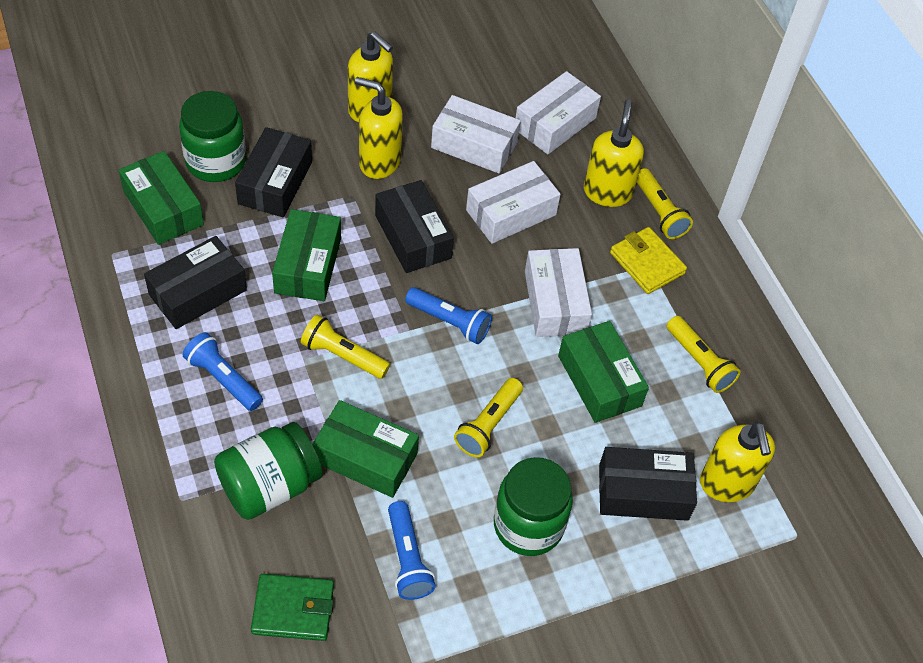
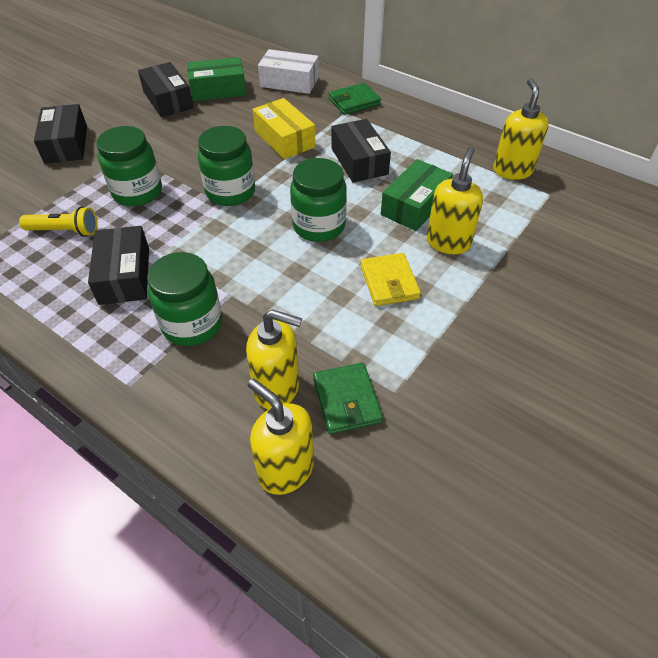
blue flashlight: 3 -> 0
green box: 4 -> 2
green jar: 3 -> 4
green wallet: 1 -> 2
white box: 4 -> 1
yellow box: 0 -> 1
yellow flashlight: 4 -> 1

